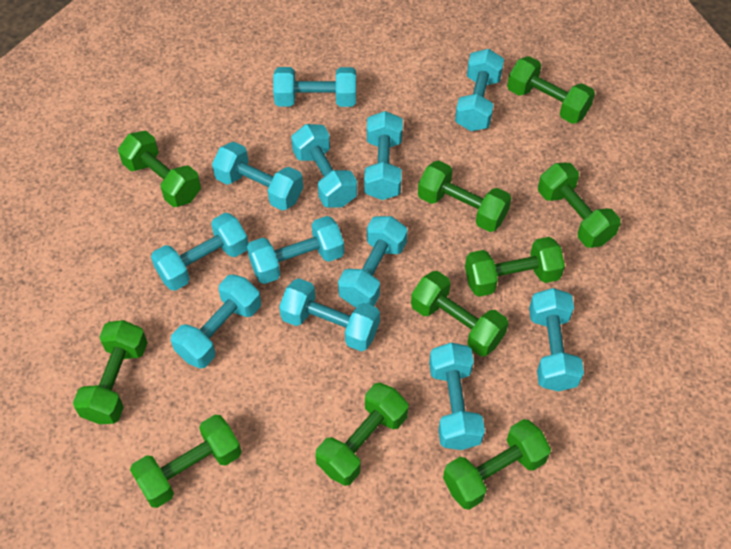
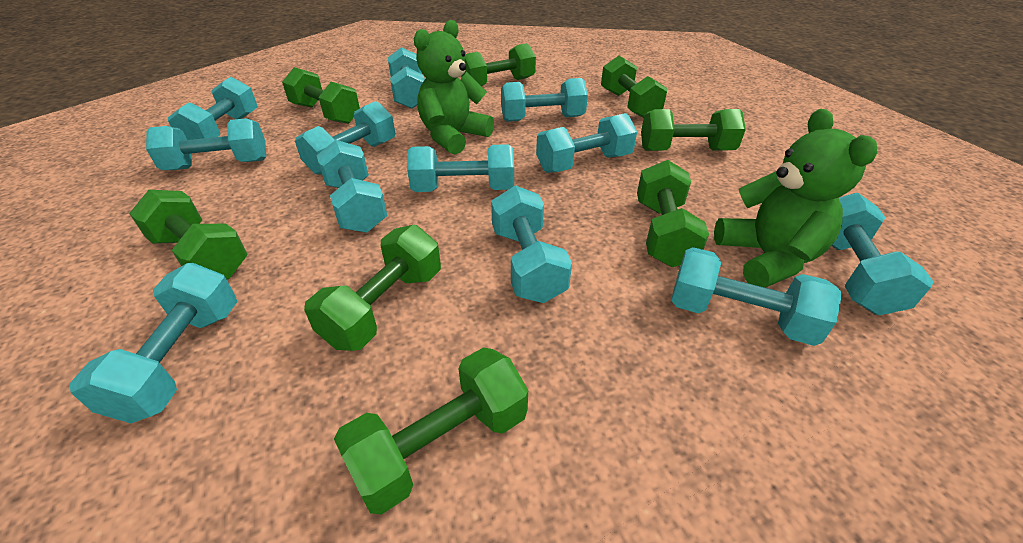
green dumbbell: 10 -> 8
green teddy bear: 0 -> 2

